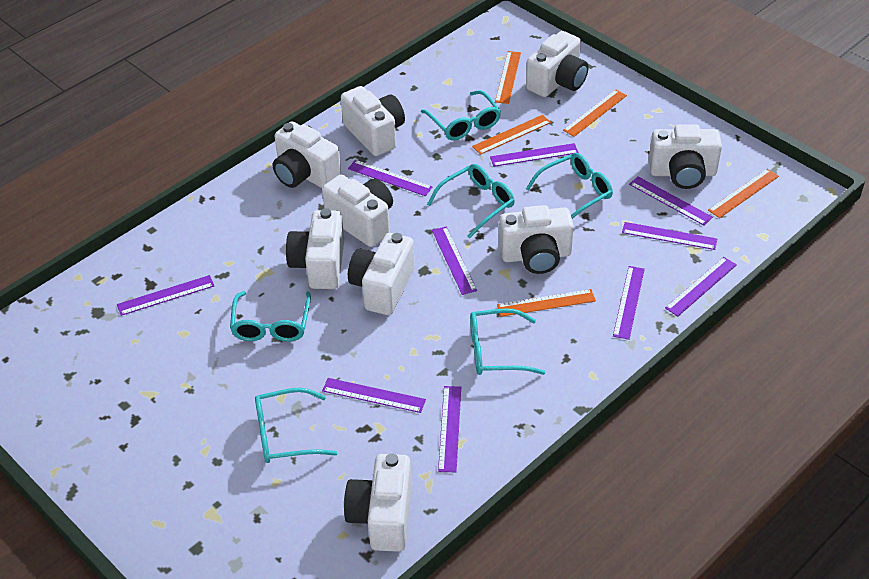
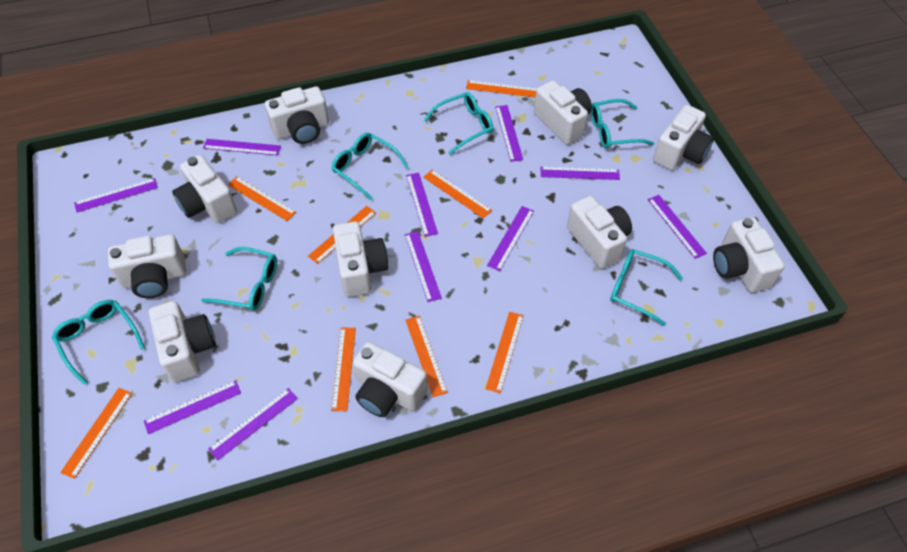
orange ruler: 5 -> 8
white camera: 9 -> 10

